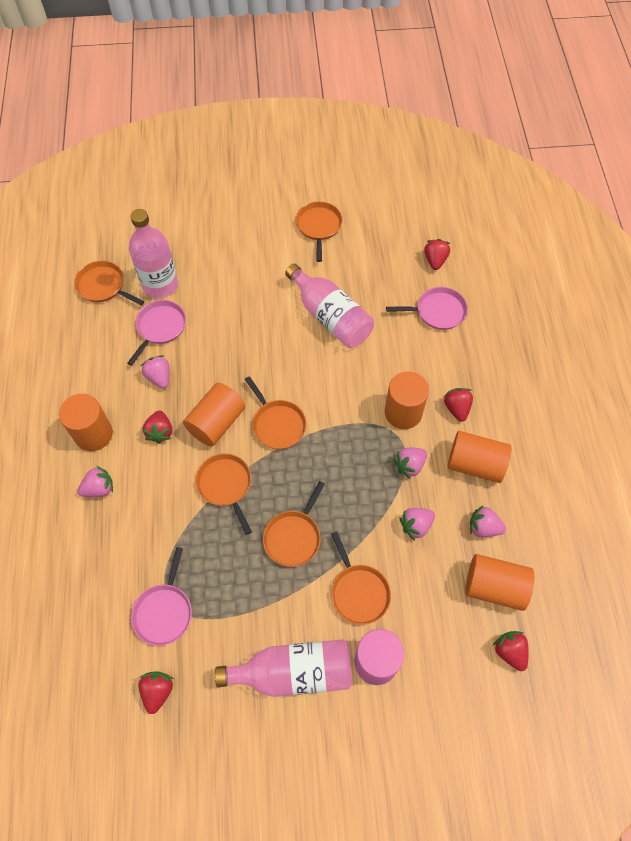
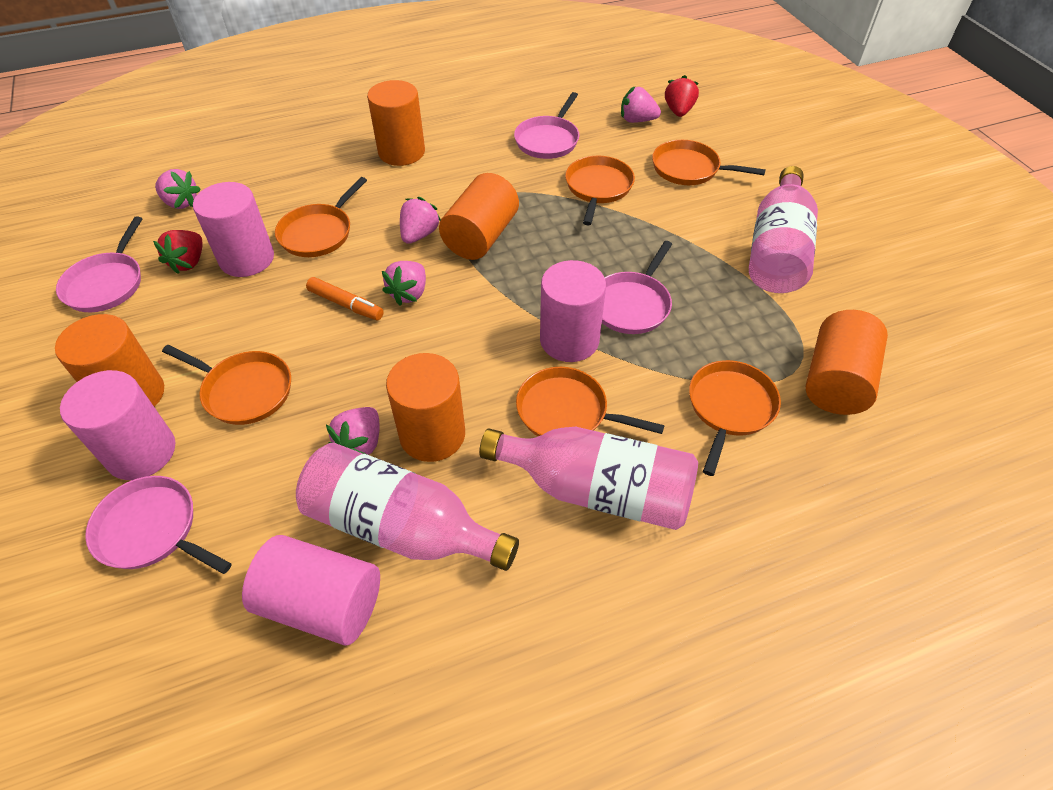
orange marker: 0 -> 1
pink cylinder: 1 -> 4
pink pan: 3 -> 4
red strawberry: 5 -> 2

